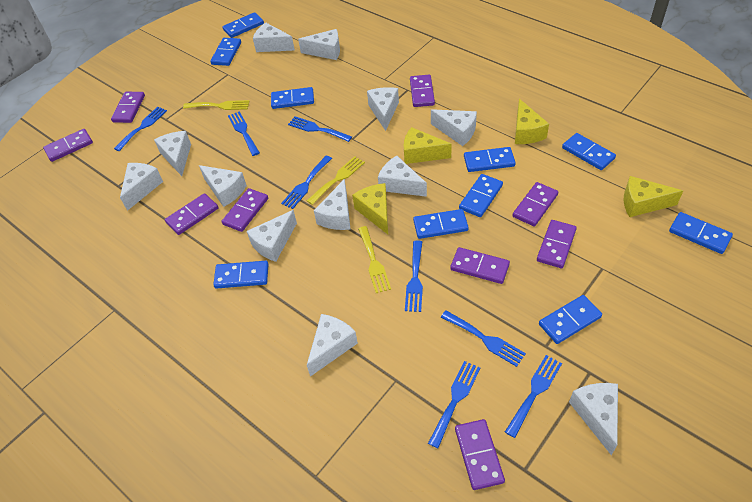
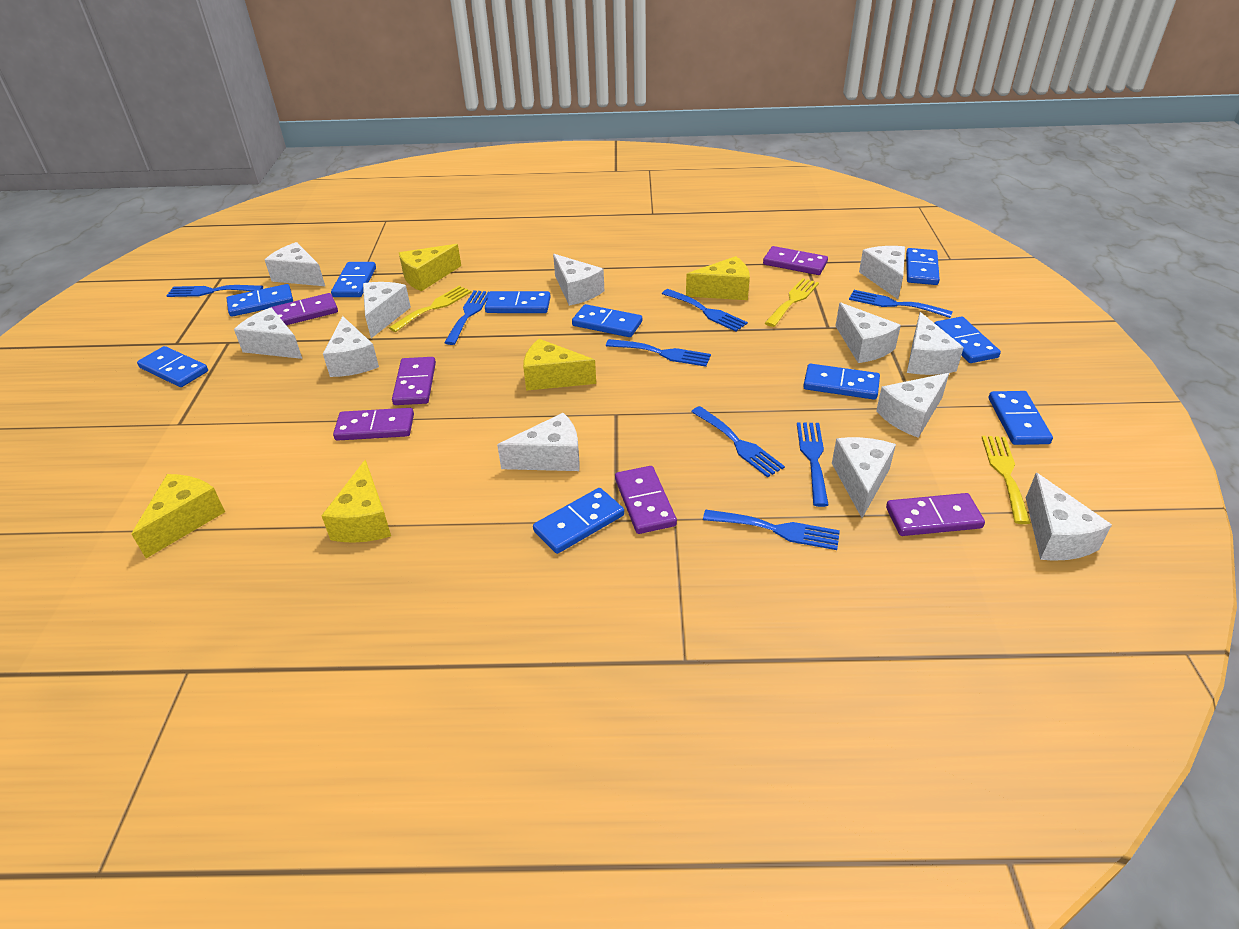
purple domino: 9 -> 6
yellow cheese: 4 -> 5

